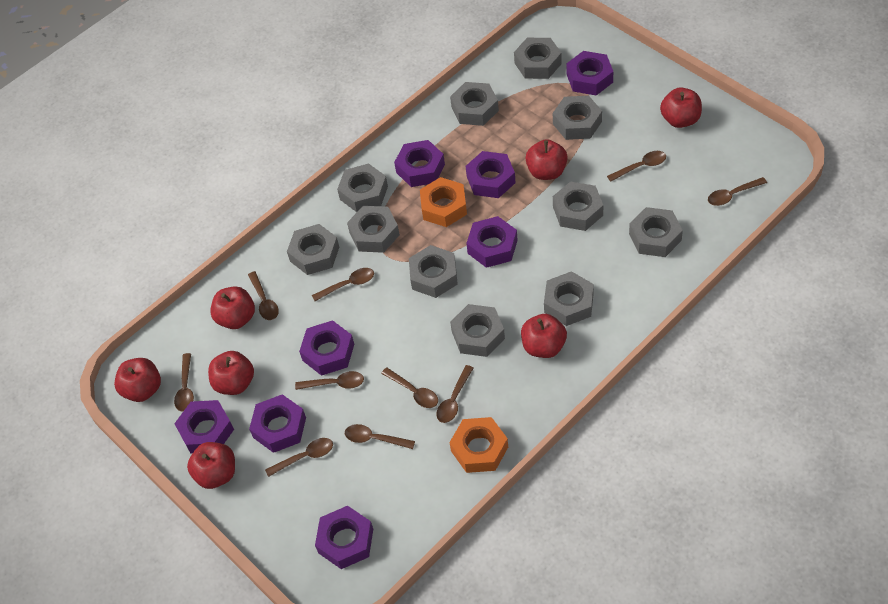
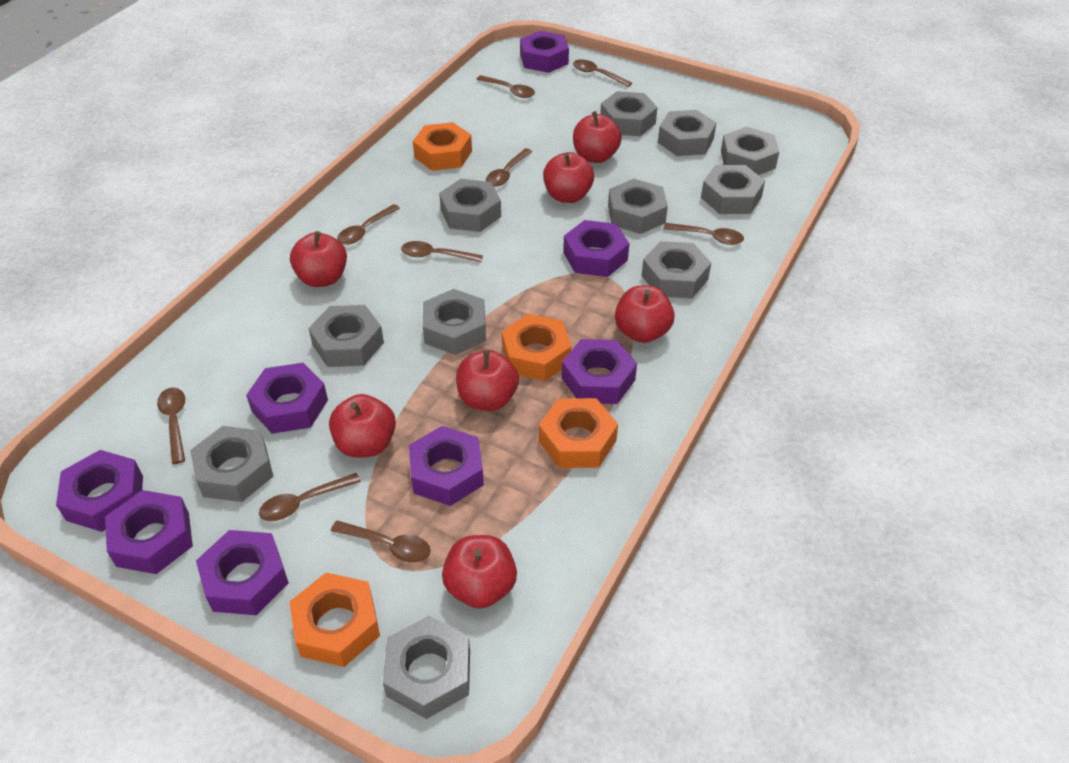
brown spoon: 10 -> 9
orange nut: 2 -> 4

